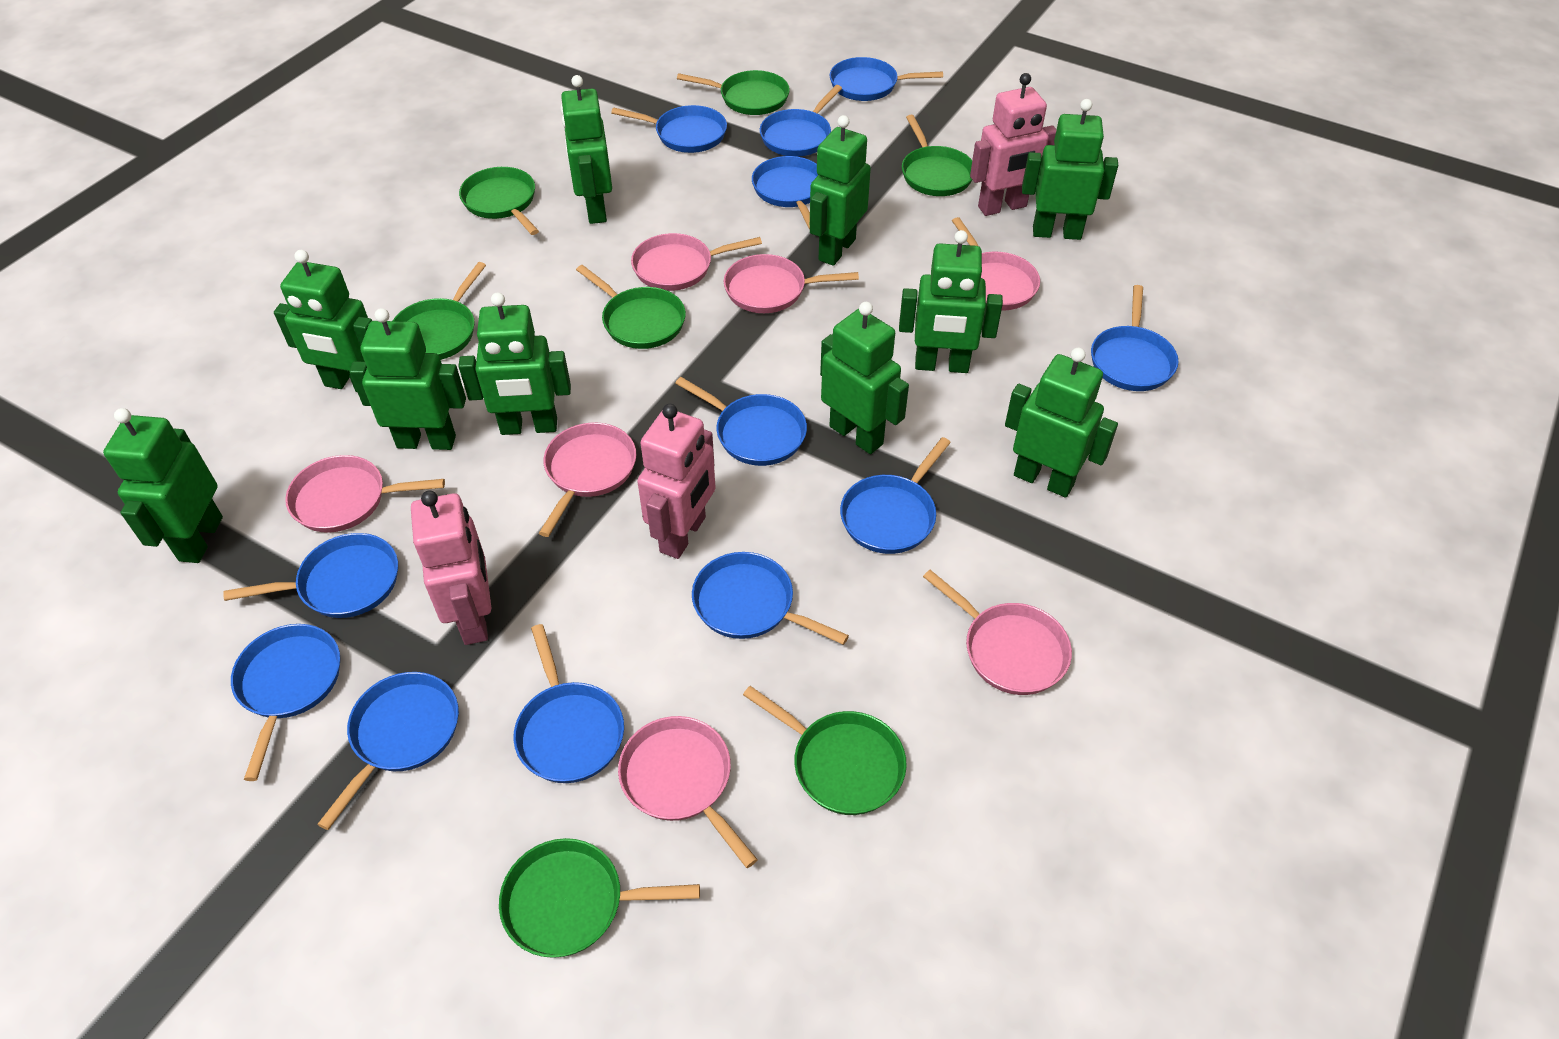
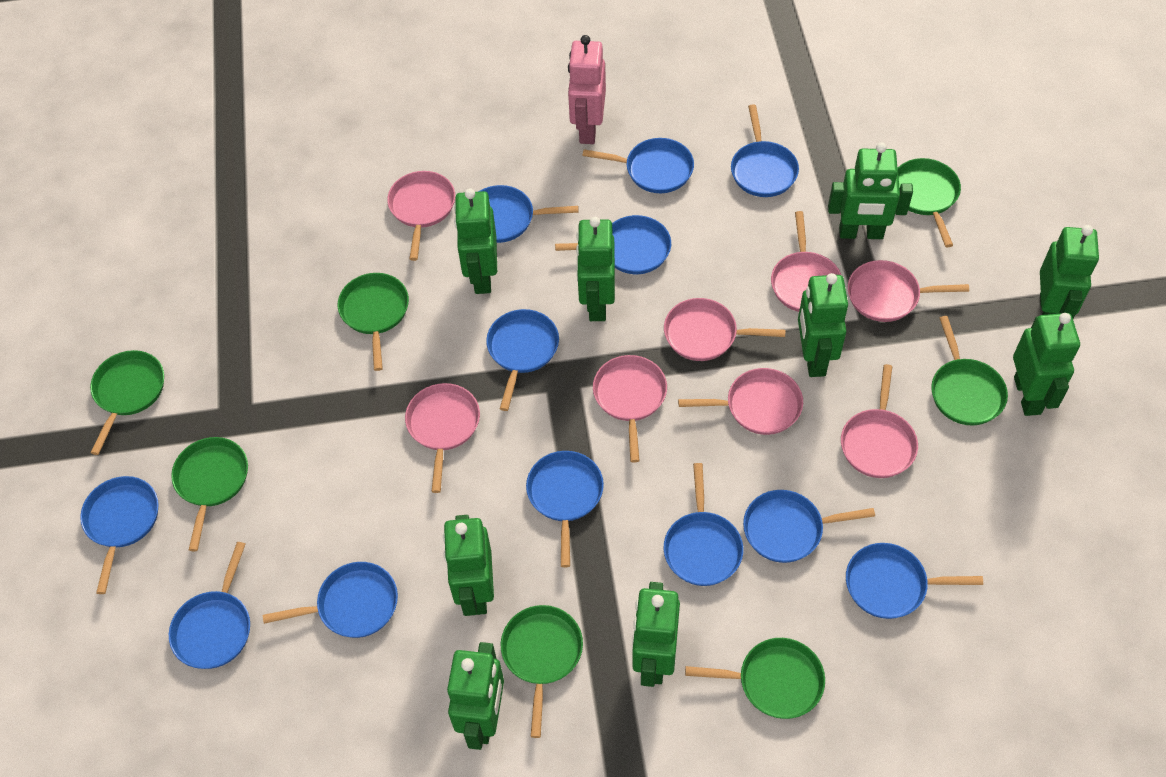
green robot: 10 -> 9
pink pan: 7 -> 8
pink robot: 3 -> 1

